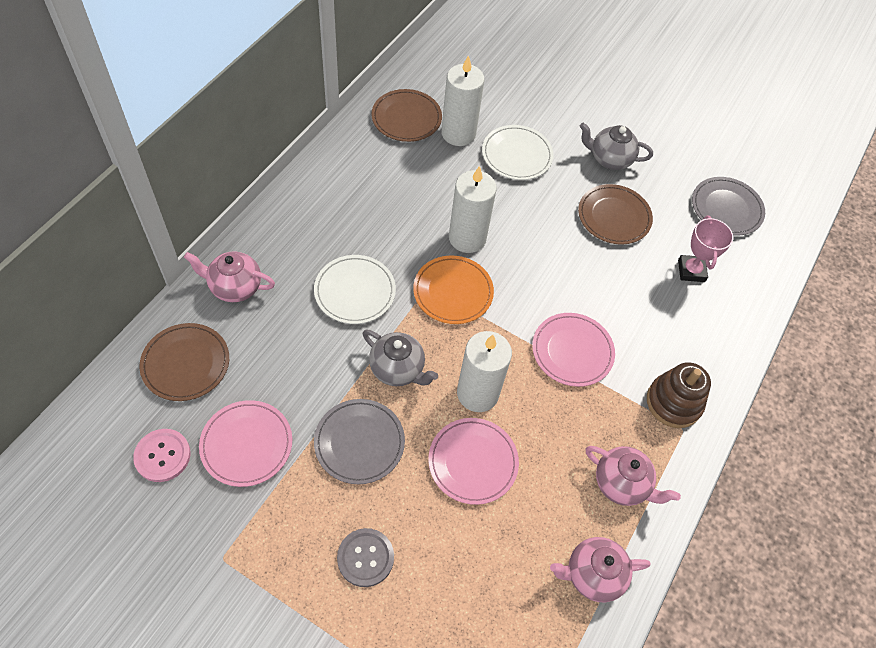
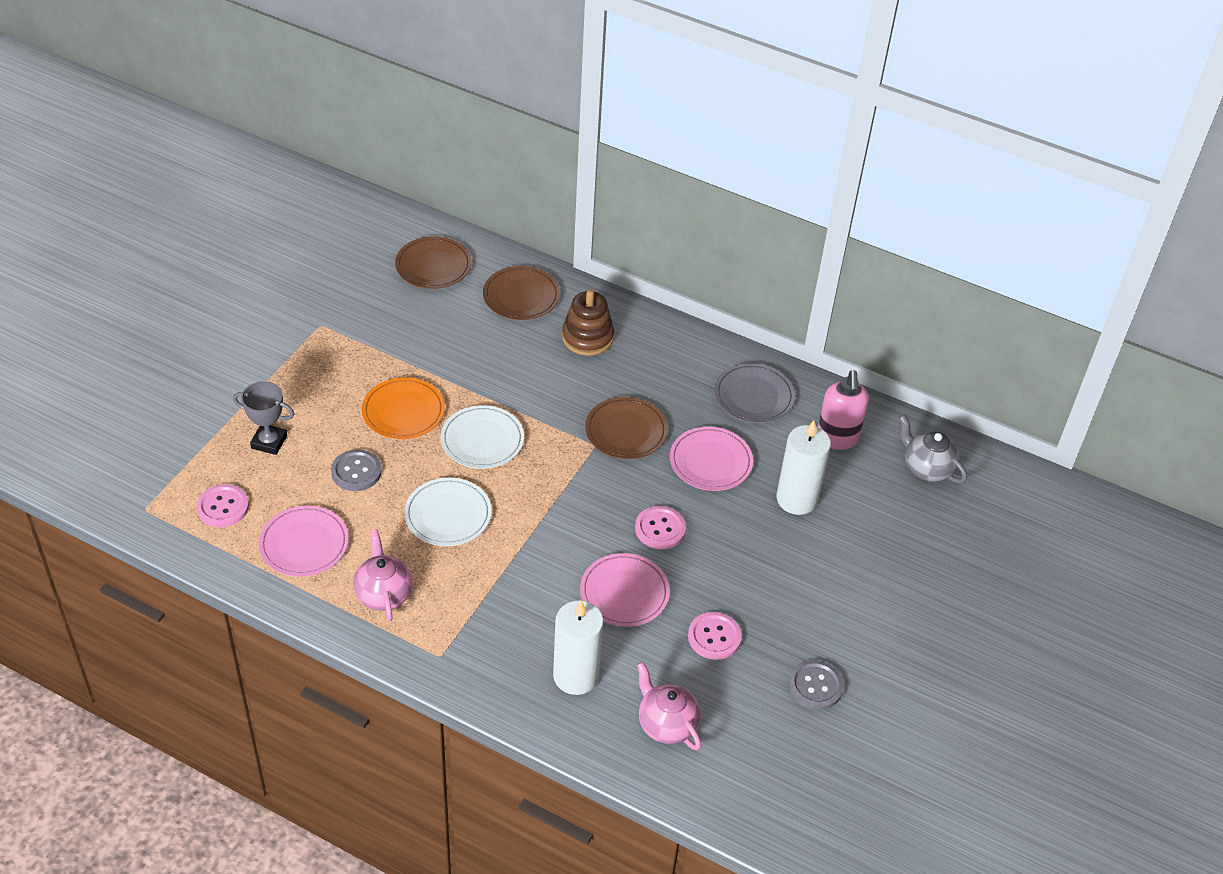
grey button: 1 -> 2
grey plate: 2 -> 1
grey teapot: 2 -> 1
grey trophy: 0 -> 1
pink button: 1 -> 3
pink soap dispenser: 0 -> 1
pink teapot: 3 -> 2
pink trophy: 1 -> 0
white candle: 3 -> 2

